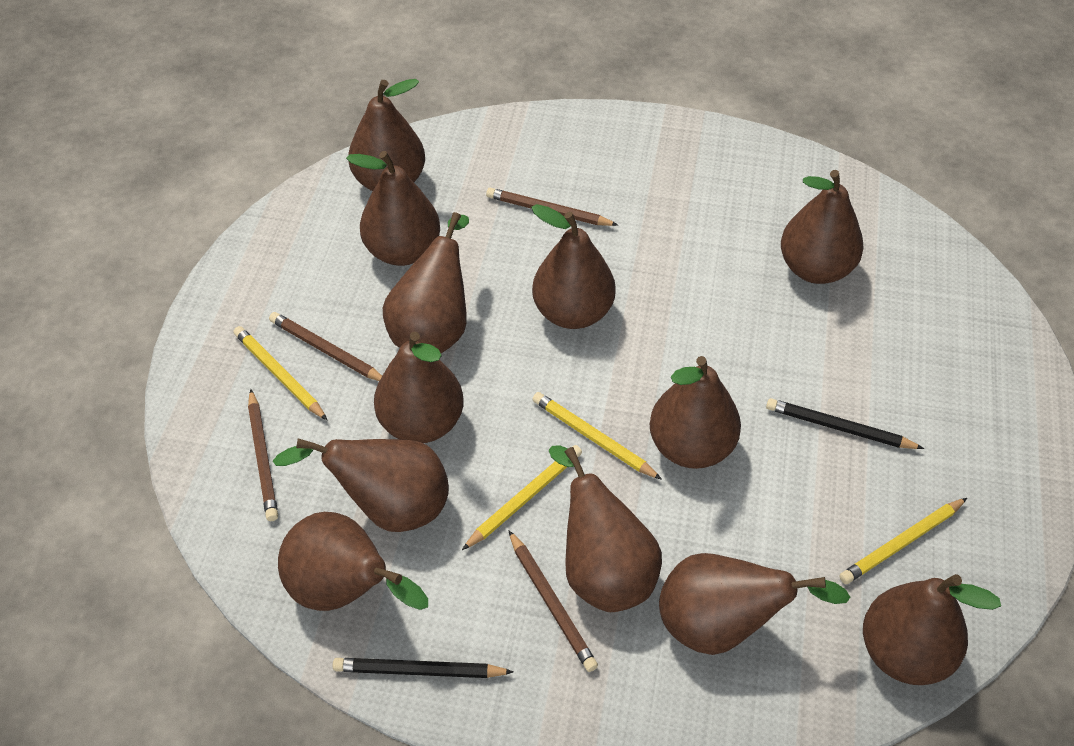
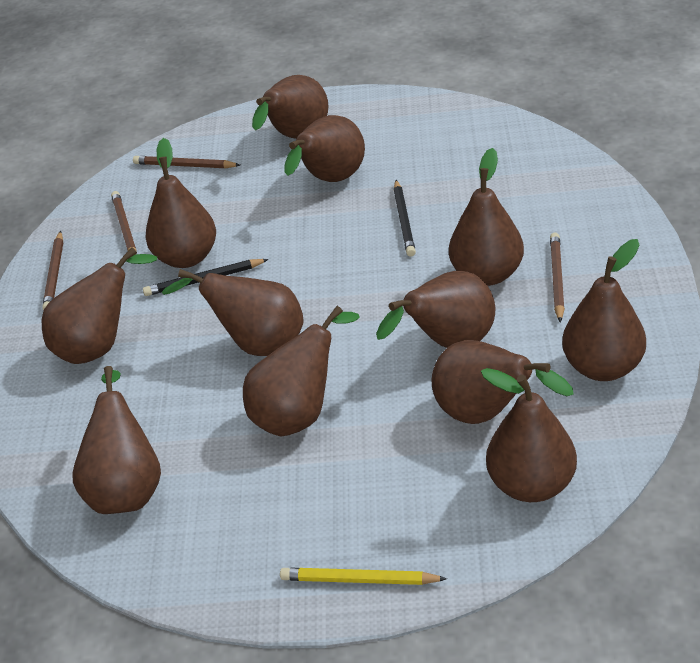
yellow pencil: 4 -> 1

